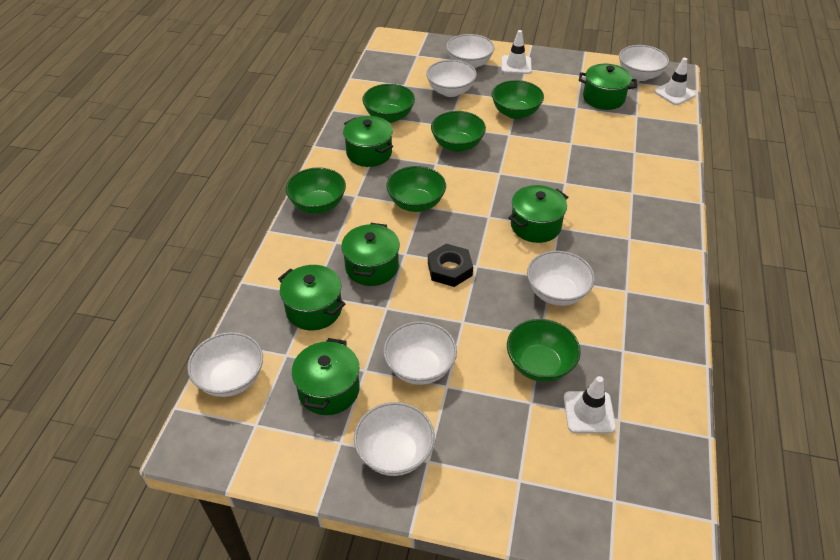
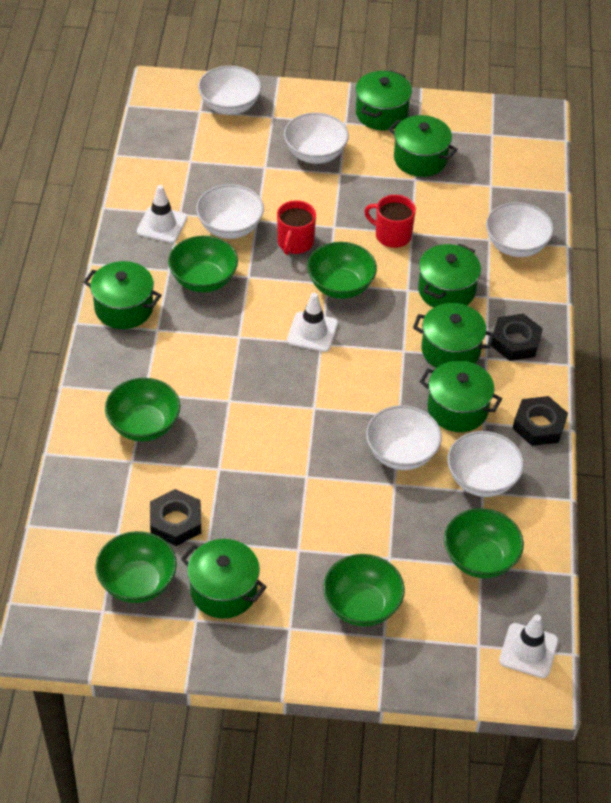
black nut: 1 -> 3
green pot: 6 -> 7
red mug: 0 -> 2
white bowl: 7 -> 6

